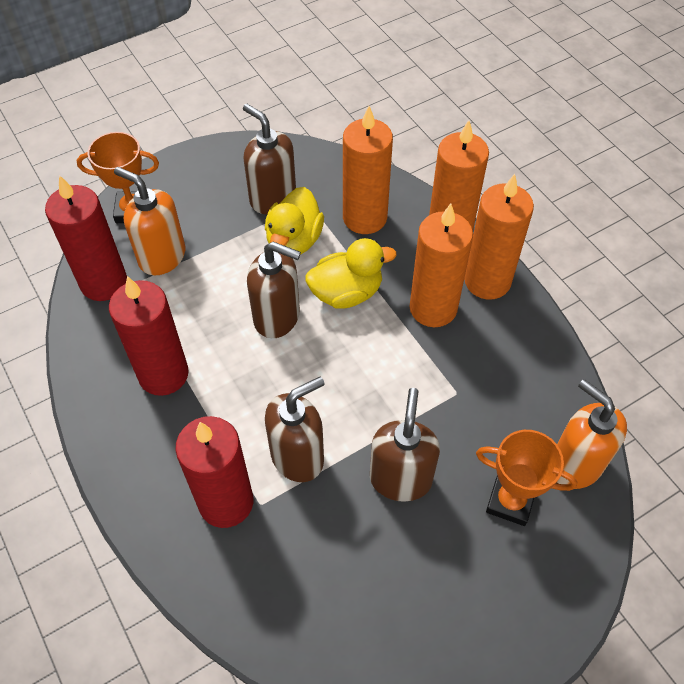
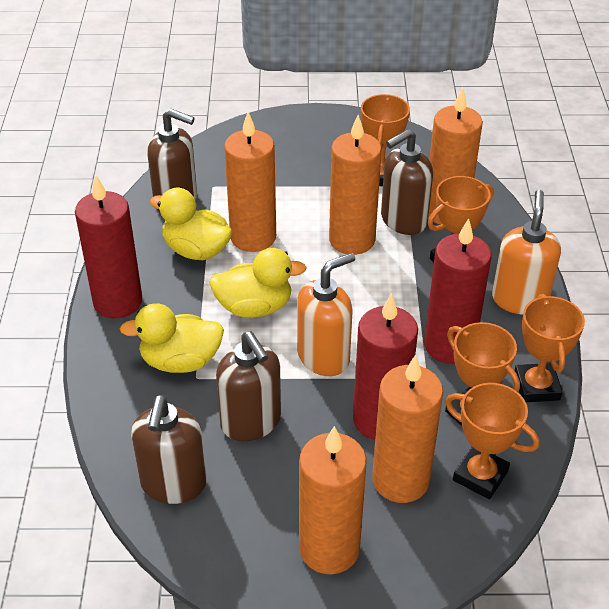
orange candle: 4 -> 5
orange trophy: 2 -> 5
yellow duck: 2 -> 3

